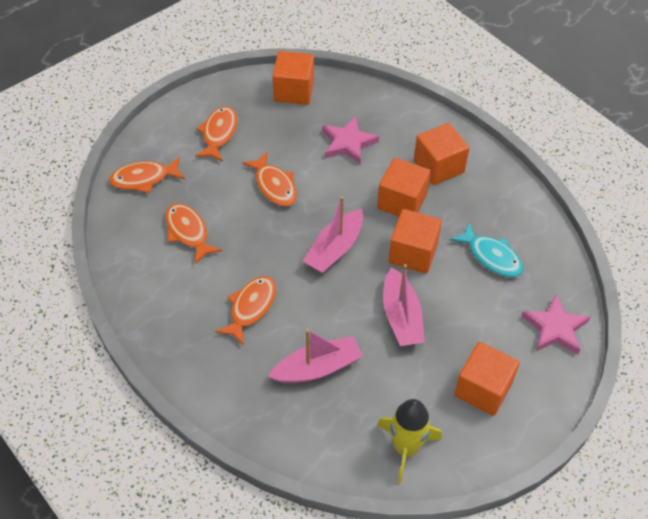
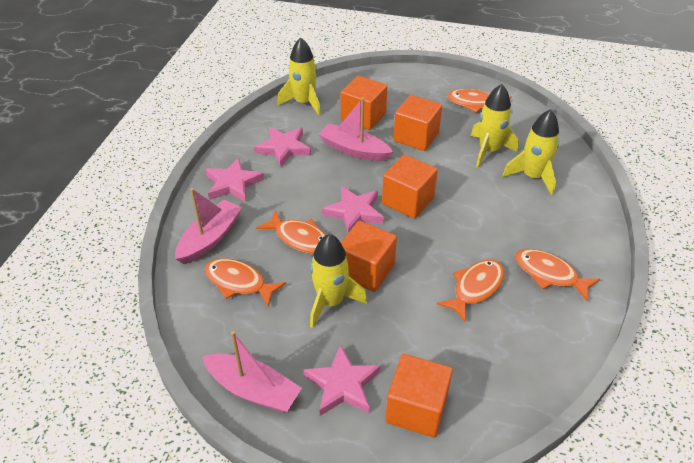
pink star: 2 -> 4
turquoise fish: 1 -> 0
yellow rocket: 1 -> 4

